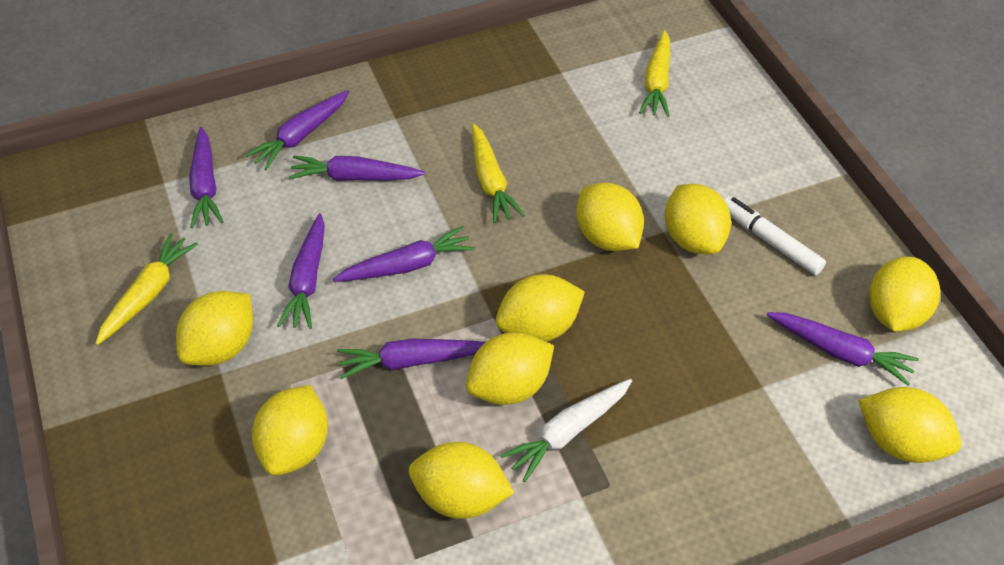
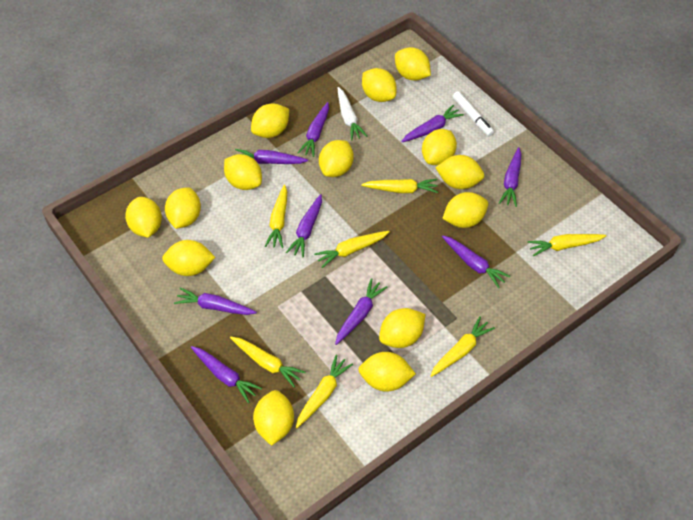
purple carrot: 7 -> 9
yellow carrot: 3 -> 7
yellow lemon: 9 -> 14

